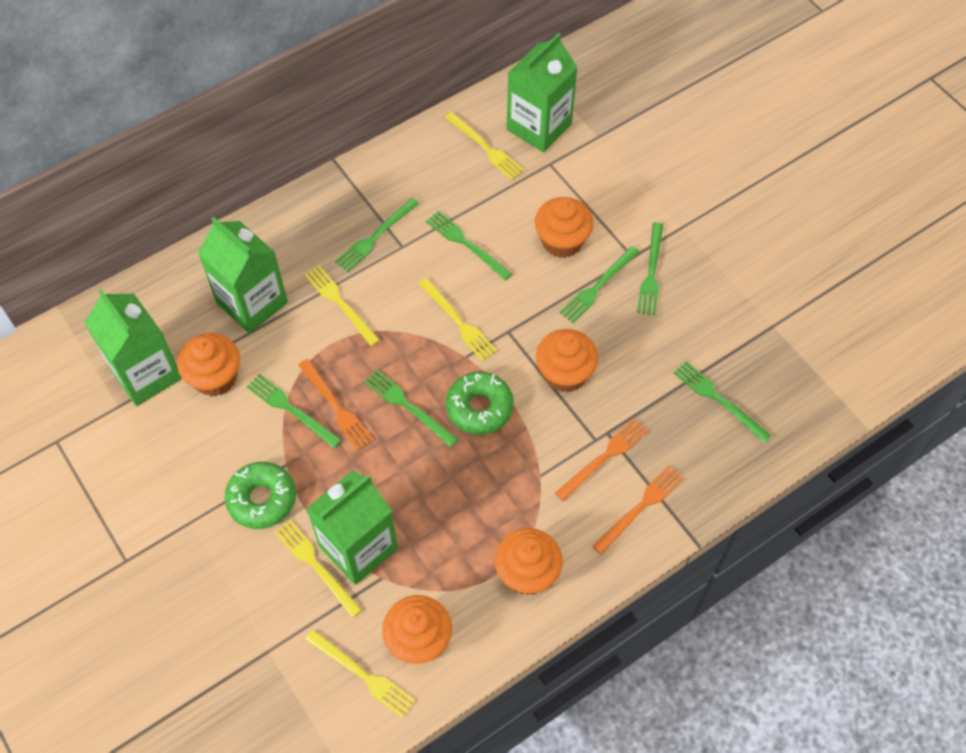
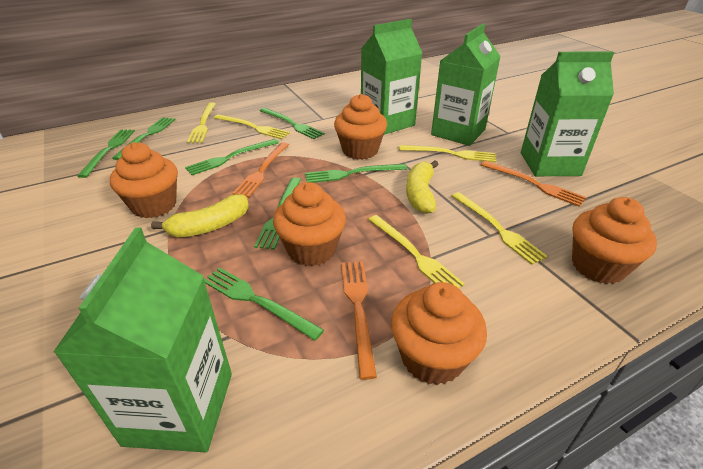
green donut: 2 -> 0
yellow banana: 0 -> 2

